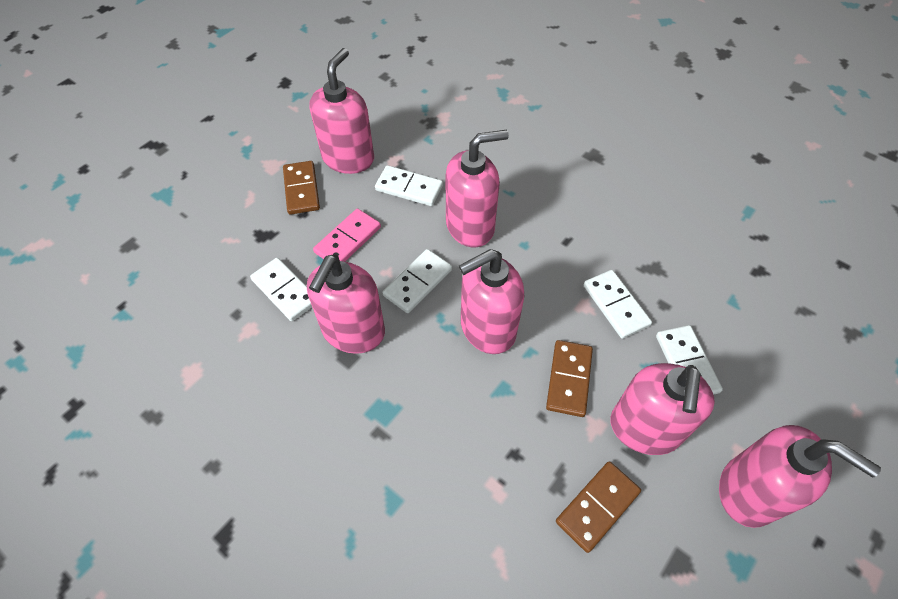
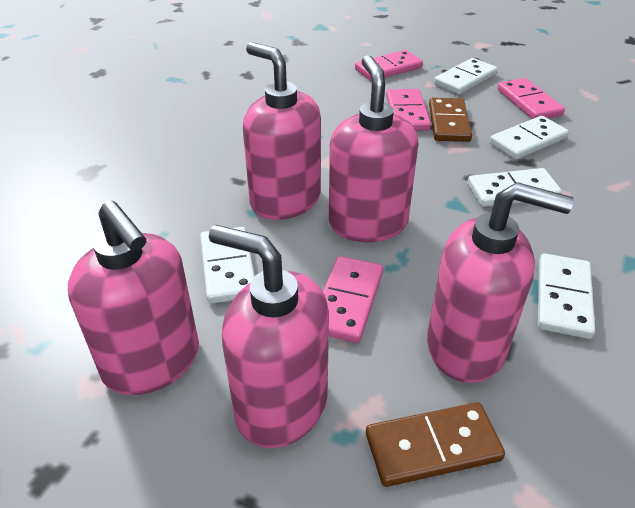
brown domino: 3 -> 2
pink domino: 1 -> 4
pink soap dispenser: 6 -> 5

